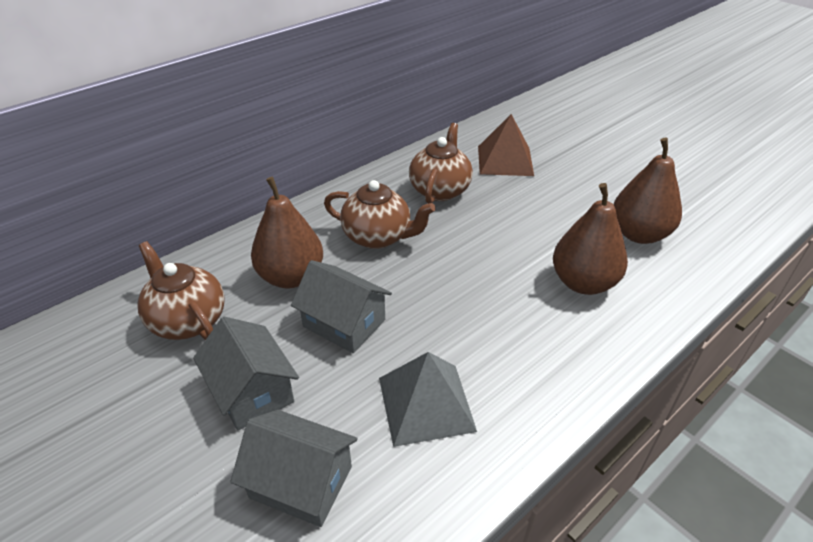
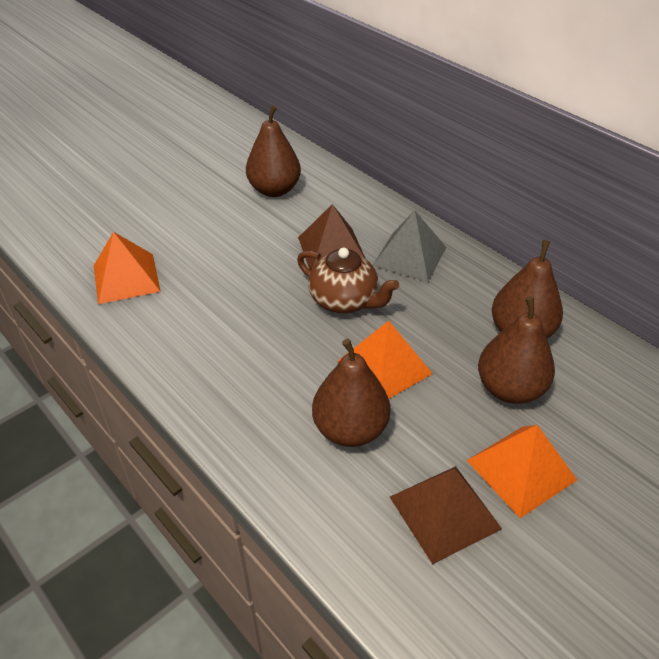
brown pear: 3 -> 4
brown pyramid: 1 -> 2
brown teapot: 3 -> 1
grey house: 3 -> 0
orange pyramid: 0 -> 3

